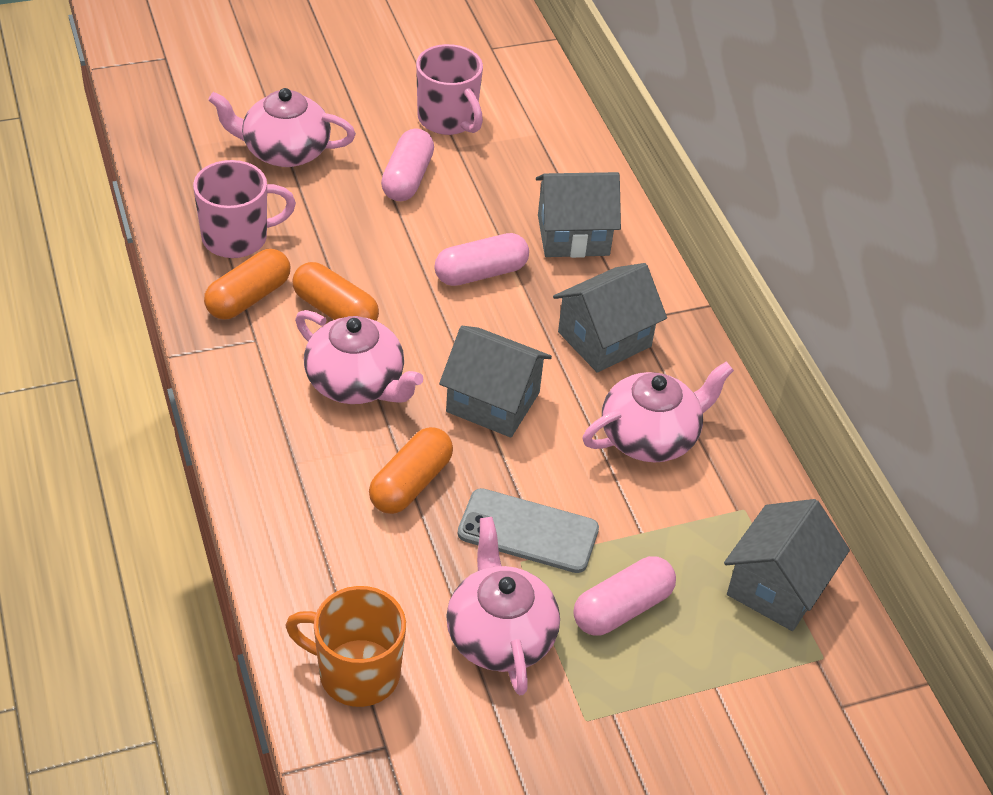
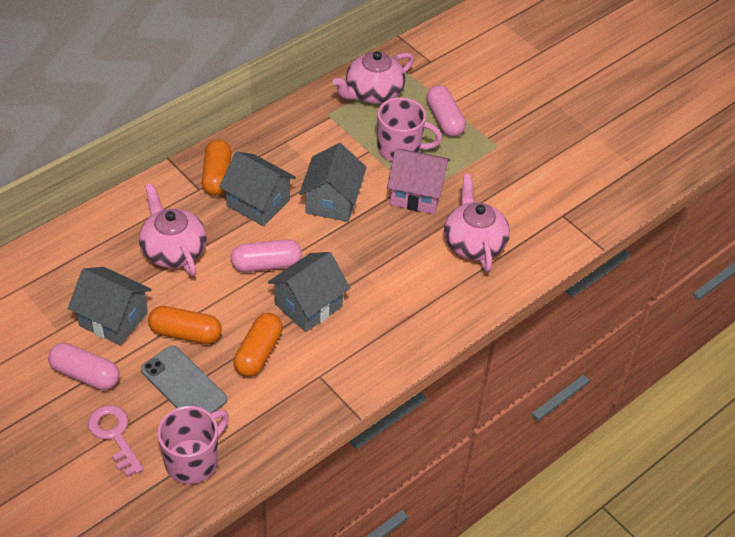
orange mug: 1 -> 0
pink house: 0 -> 1
pink key: 0 -> 1
pink teapot: 4 -> 3

